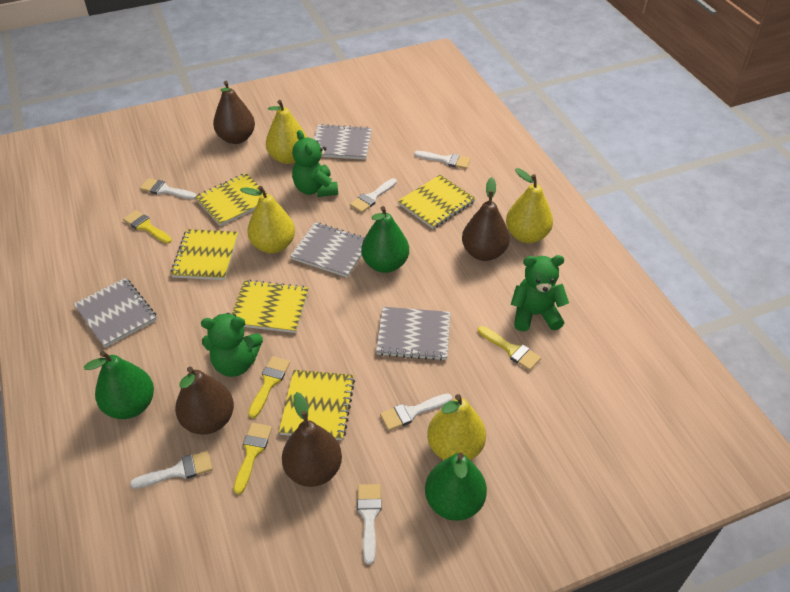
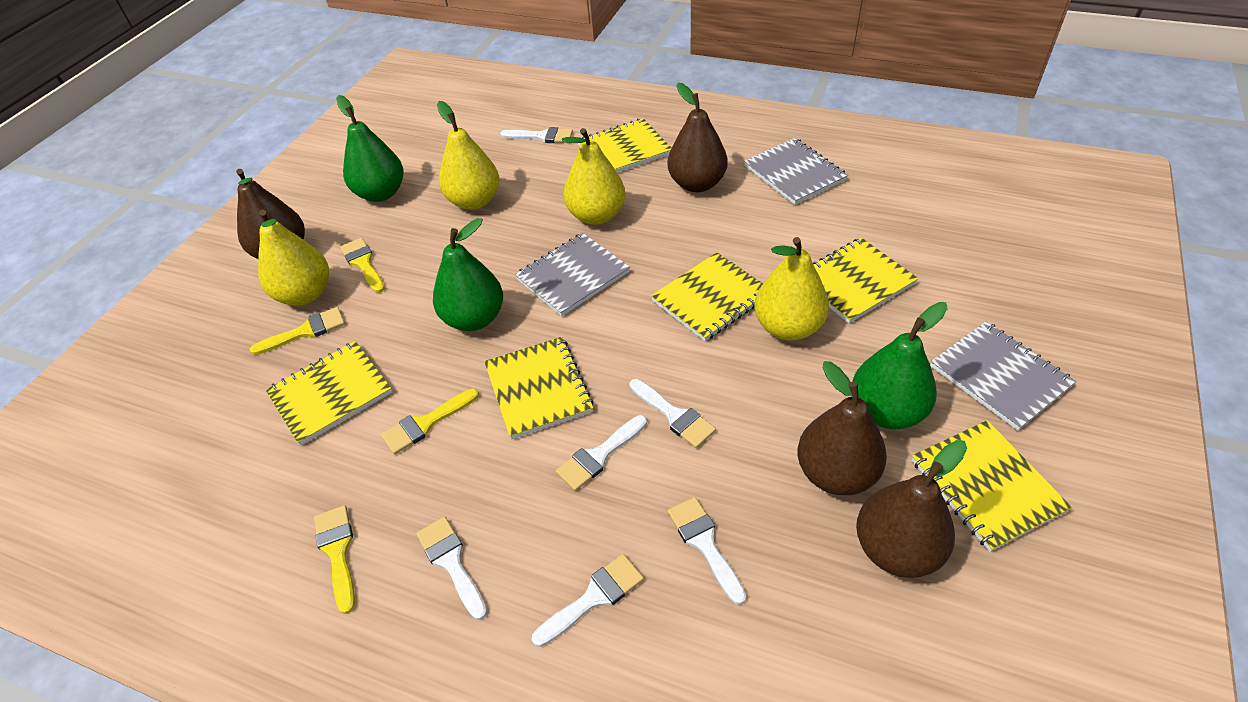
green teddy bear: 3 -> 0
grey notebook: 4 -> 3
yellow notebook: 5 -> 6

